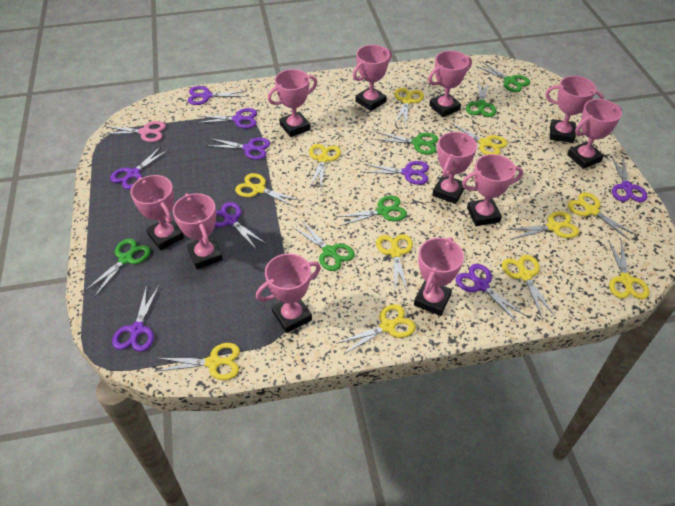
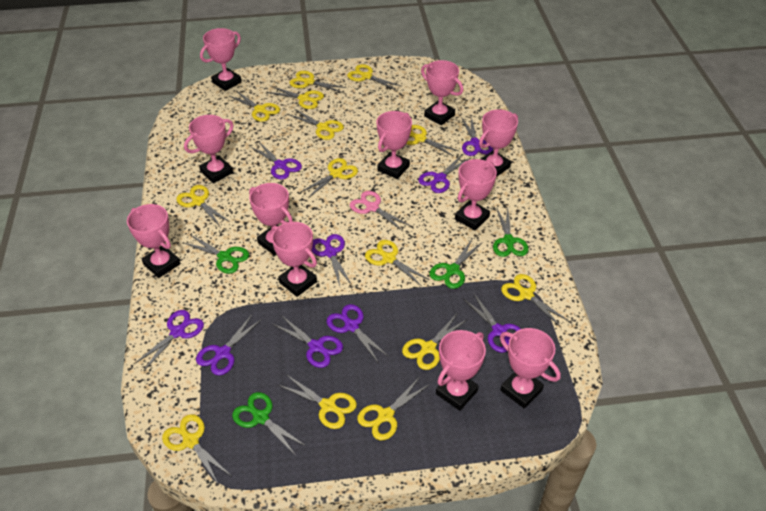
green scissors: 6 -> 4
yellow scissors: 11 -> 14

